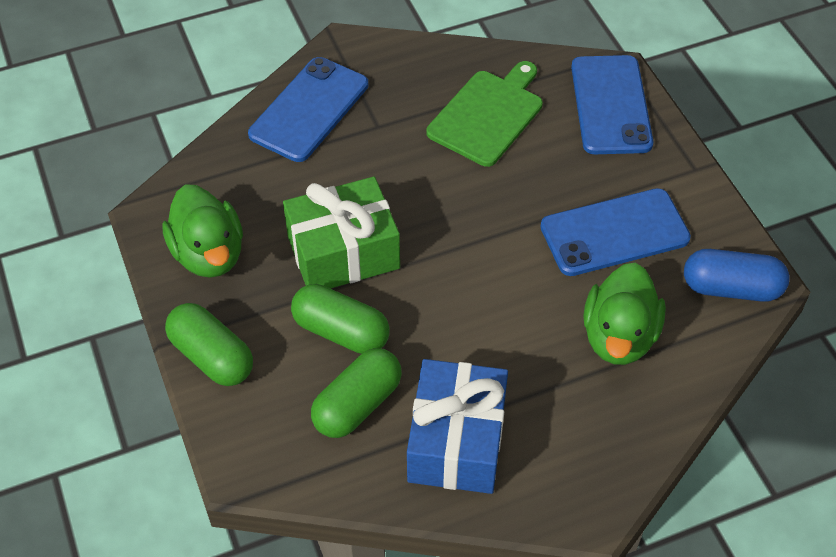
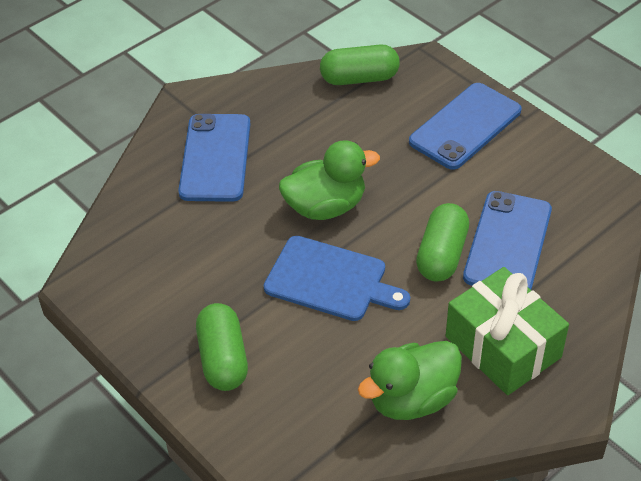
blue capsule: 1 -> 0
blue cutting board: 0 -> 1
blue gift: 1 -> 0
green cutting board: 1 -> 0

